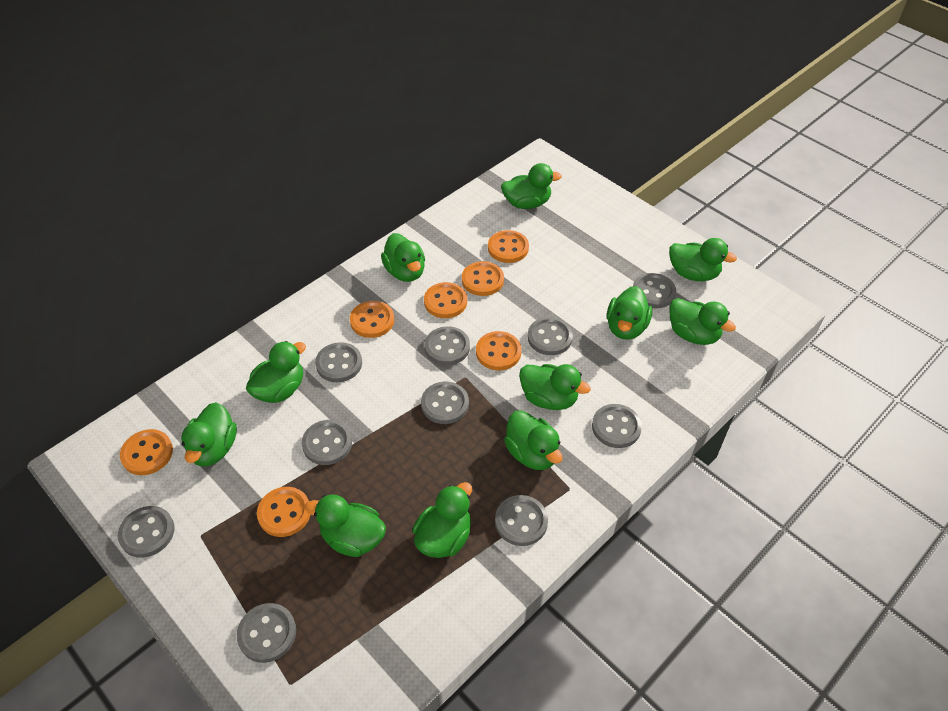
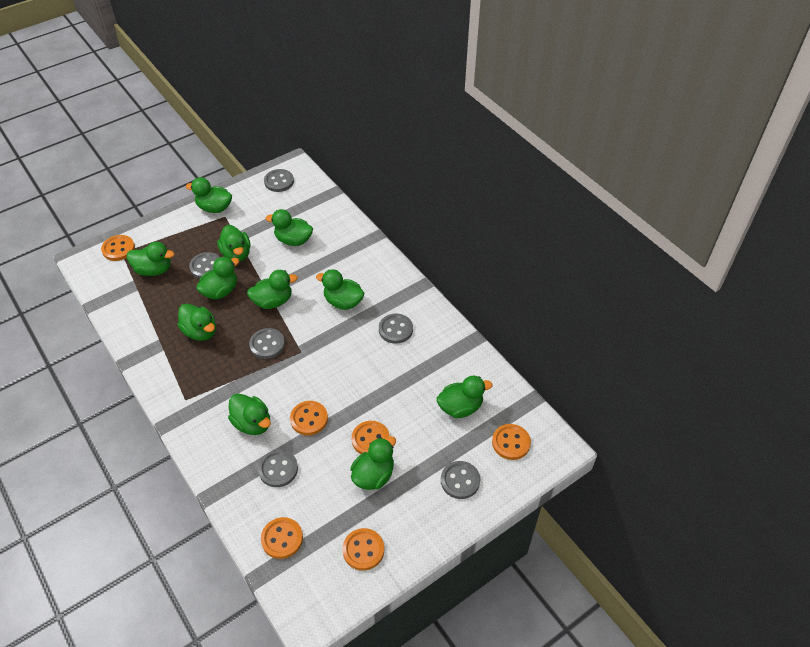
grey button: 10 -> 6
orange button: 7 -> 6

